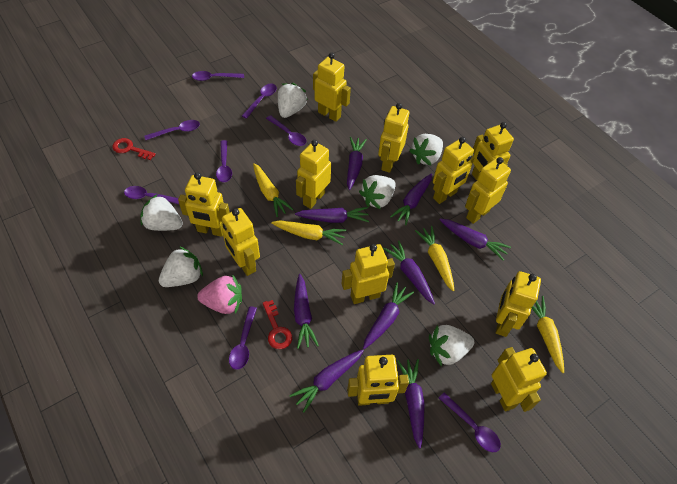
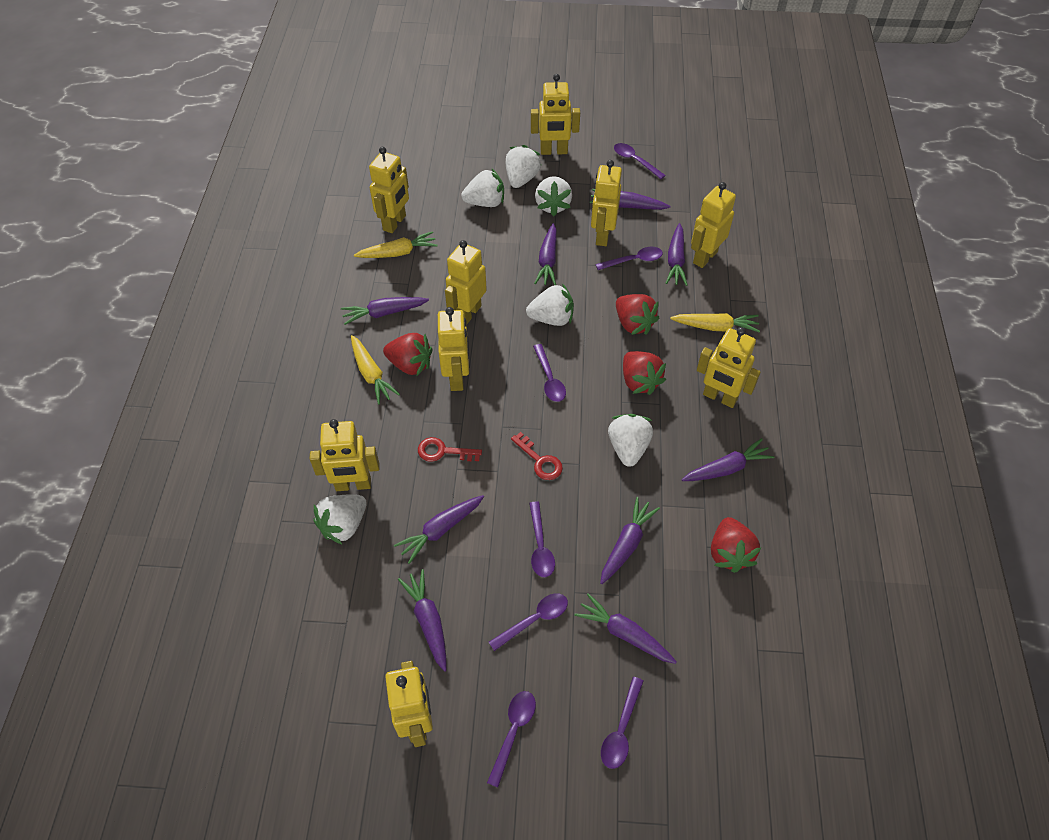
pink strawberry: 1 -> 0
purple spoon: 8 -> 7
red strawberry: 0 -> 4
yellow carrot: 4 -> 3
yellow robot: 12 -> 9

